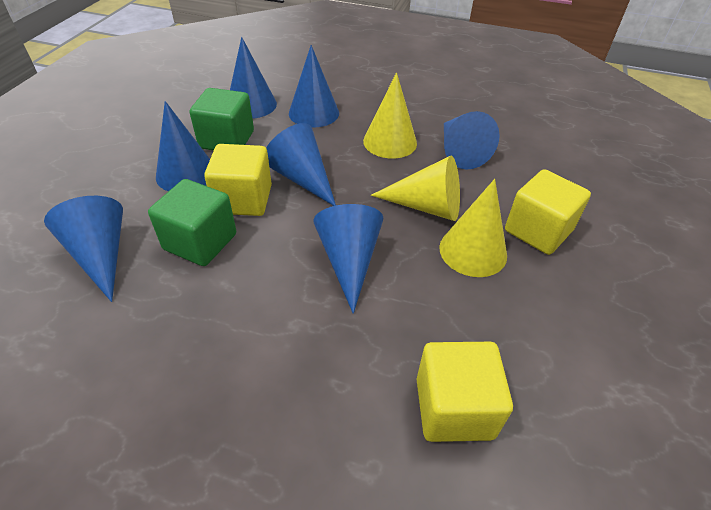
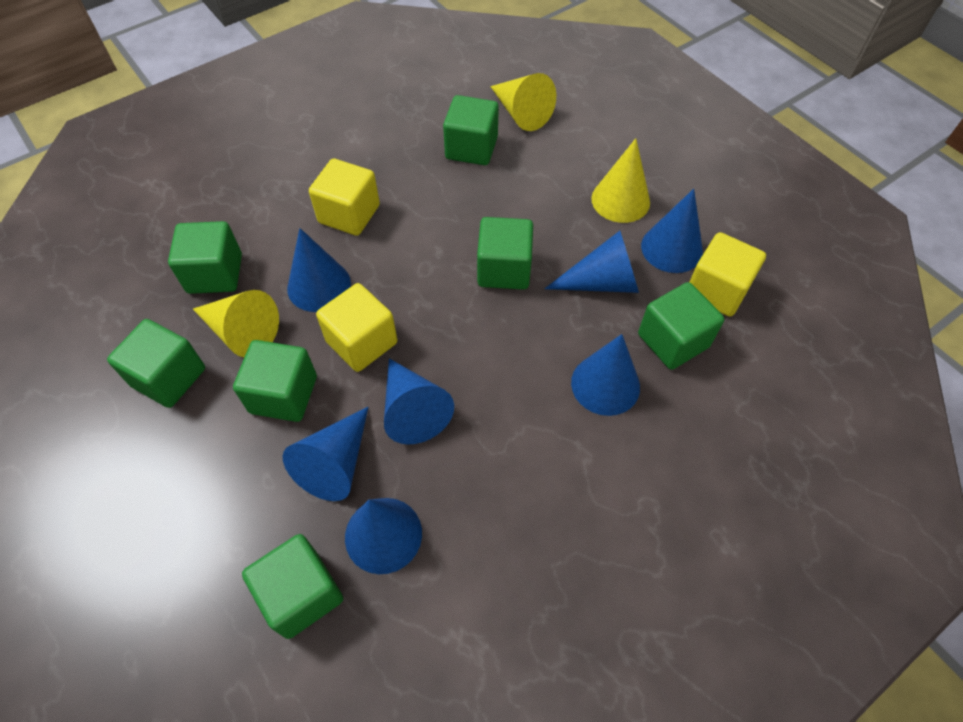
green cube: 2 -> 7

